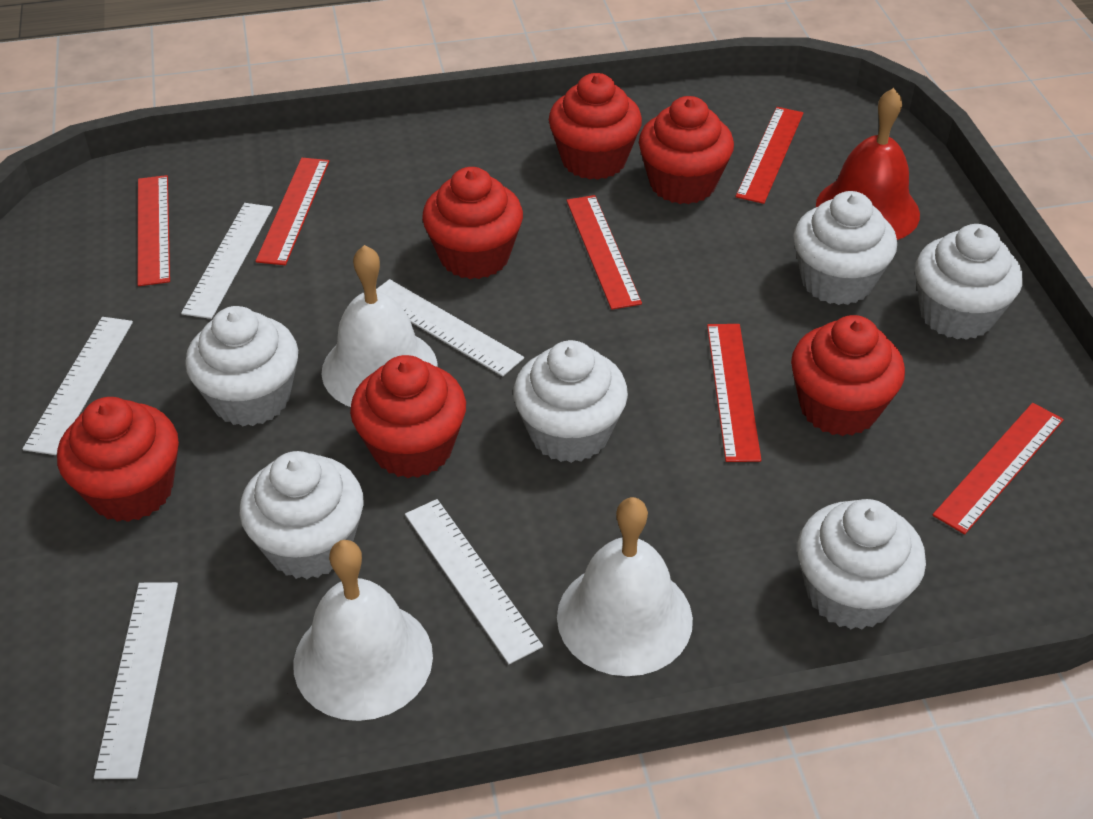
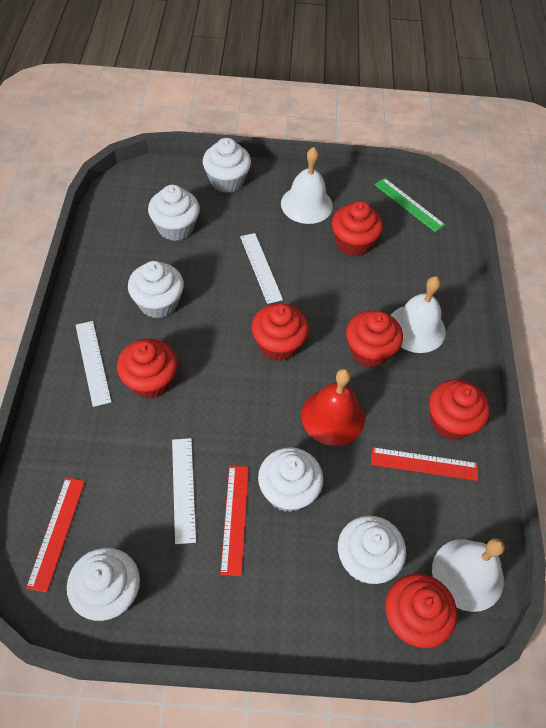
green ruler: 0 -> 1
red ruler: 6 -> 3
white ruler: 5 -> 3

